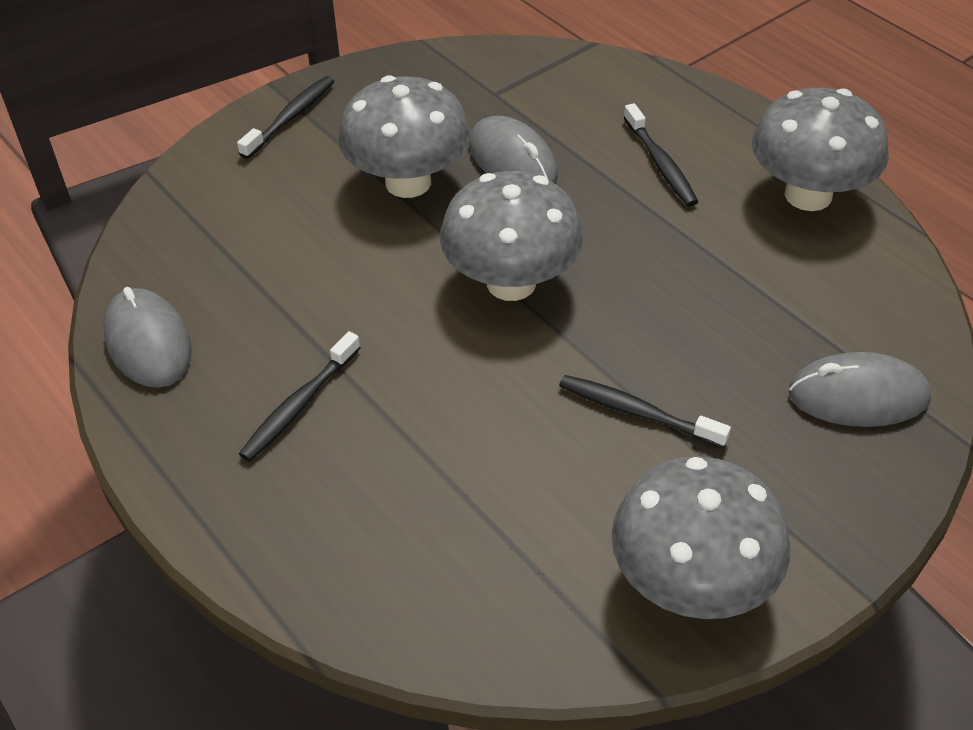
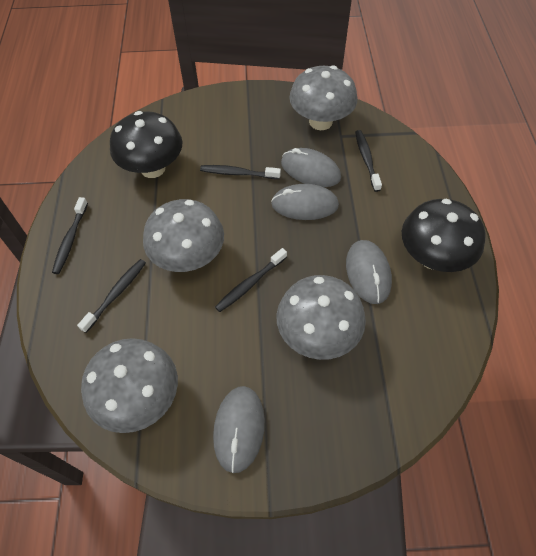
black mushroom: 0 -> 2
black toothbrush: 4 -> 5
grey mouse: 3 -> 4

